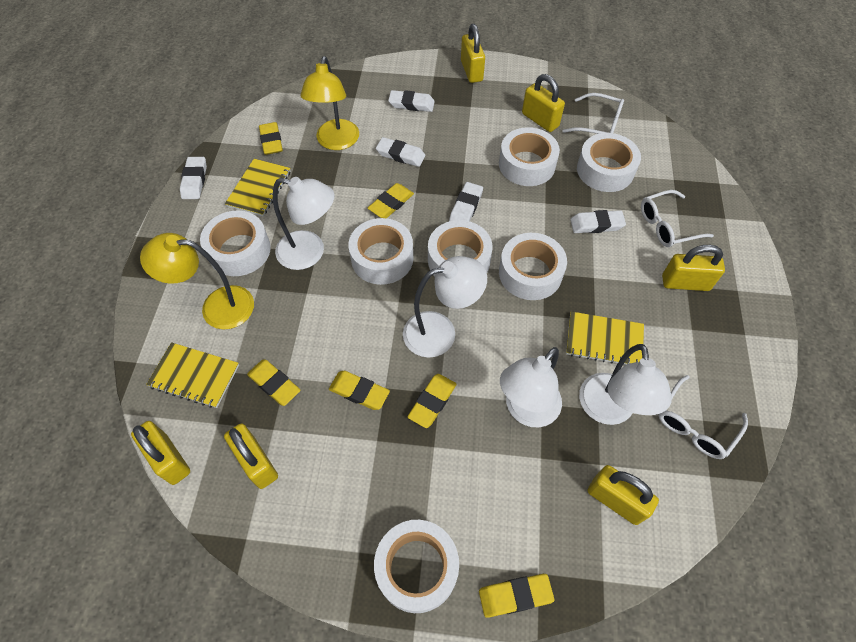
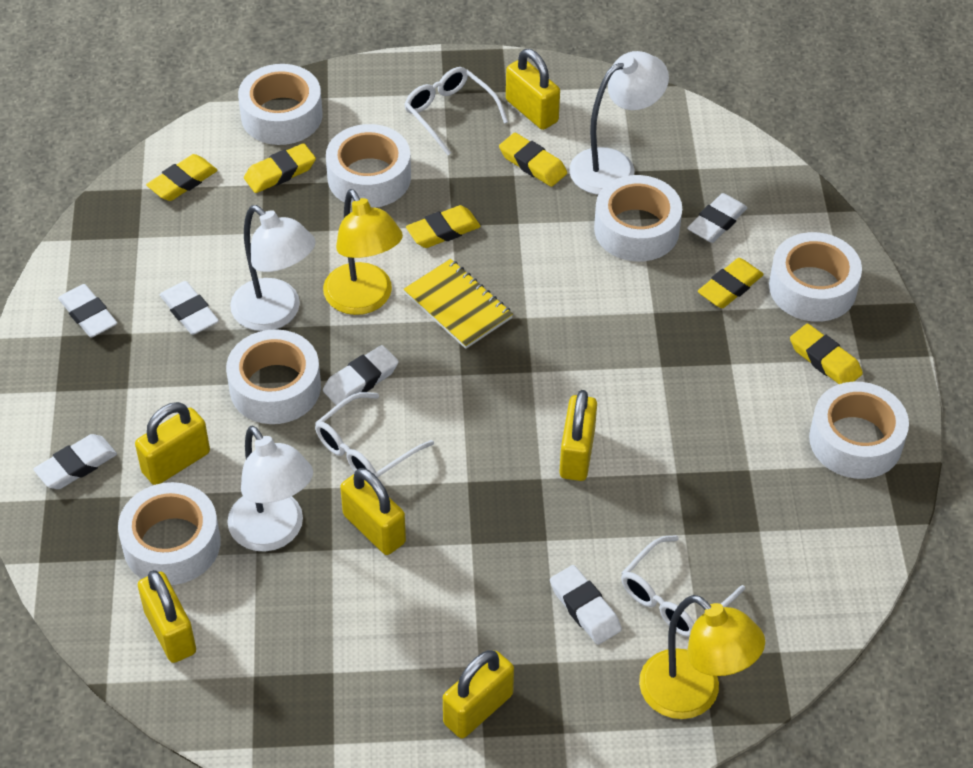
white eraser: 5 -> 6
white lamp: 4 -> 3
yellow notebook: 3 -> 1

